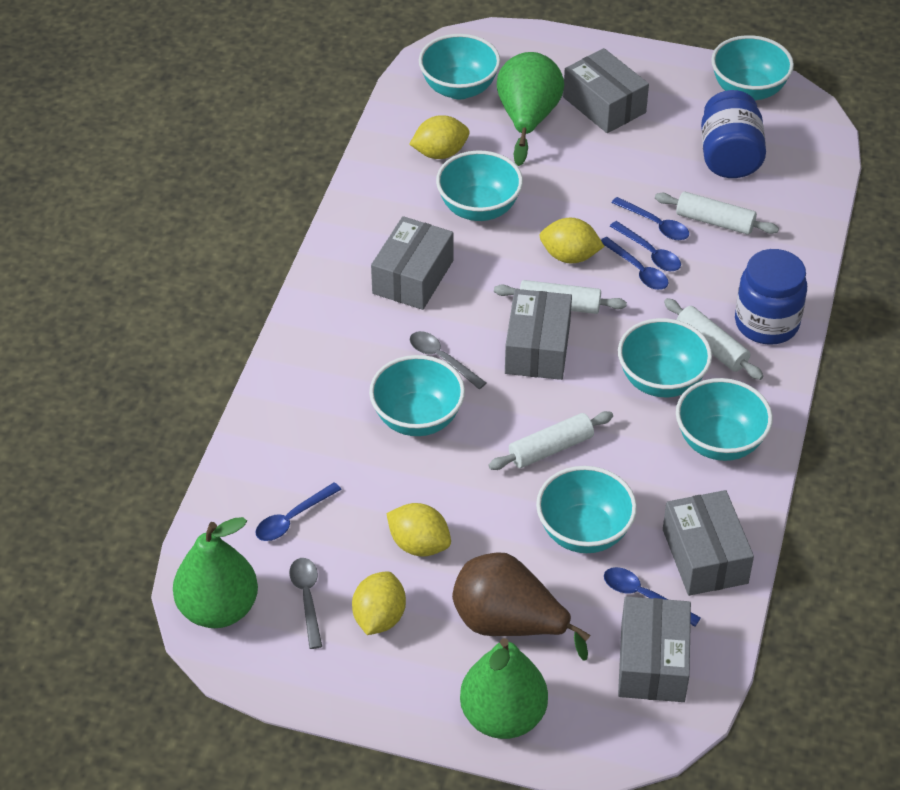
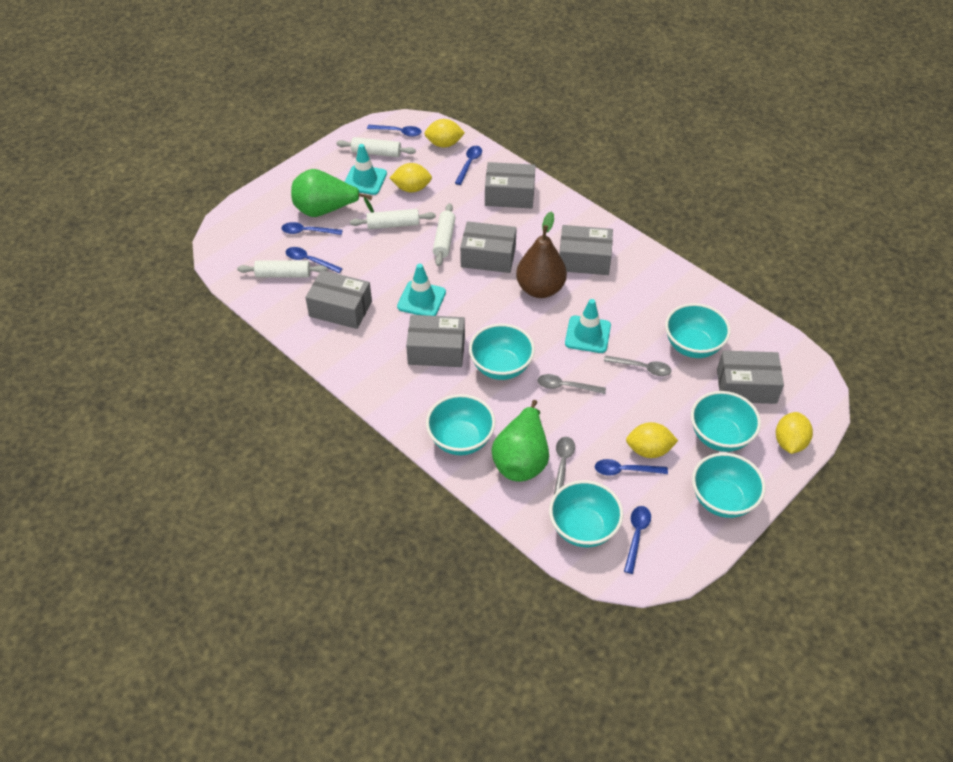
blue jar: 2 -> 0
blue spoon: 5 -> 6
green pear: 3 -> 2
grey box: 5 -> 6
grey spoon: 2 -> 3
turquoise bowl: 7 -> 6
turquoise traffic cone: 0 -> 3

